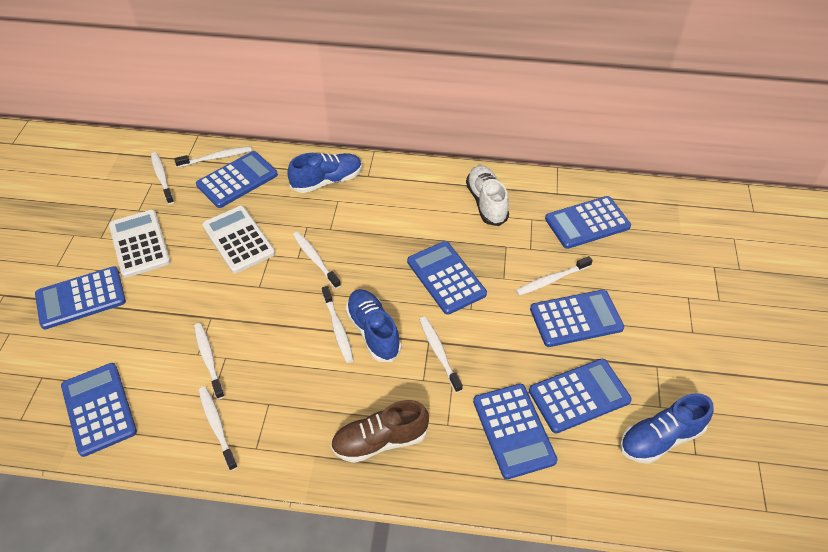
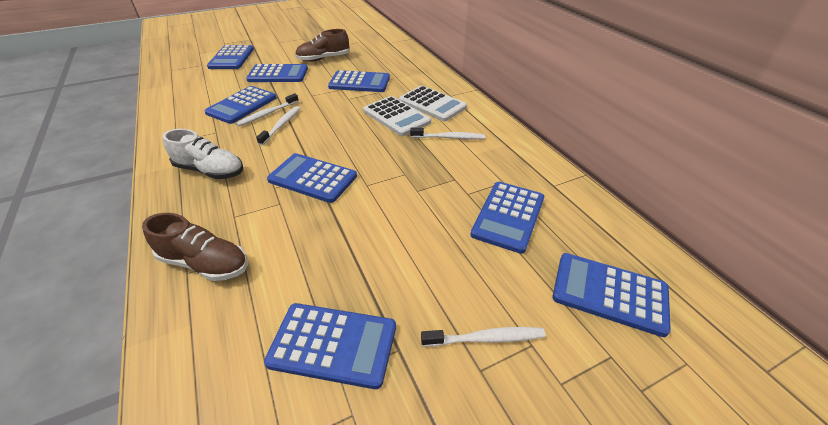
blue shoe: 3 -> 0
brown shoe: 1 -> 2
white toothbrush: 8 -> 4

